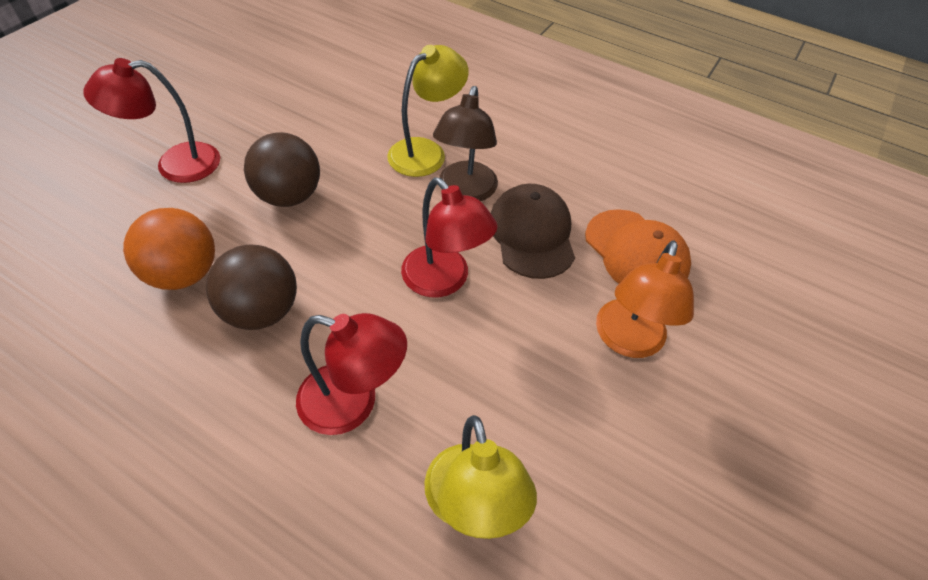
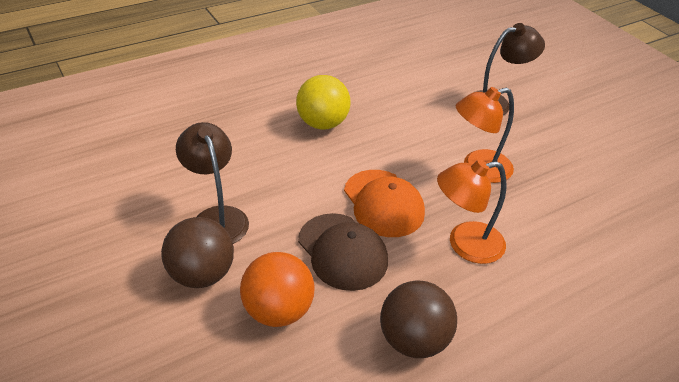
brown lamp: 1 -> 2
orange lamp: 1 -> 2
red lamp: 3 -> 0
yellow ball: 0 -> 1
yellow lamp: 2 -> 0

